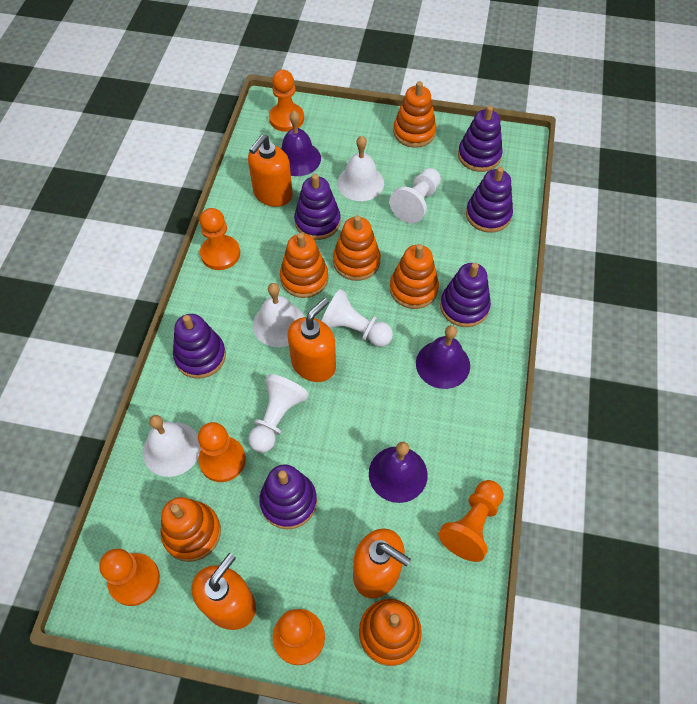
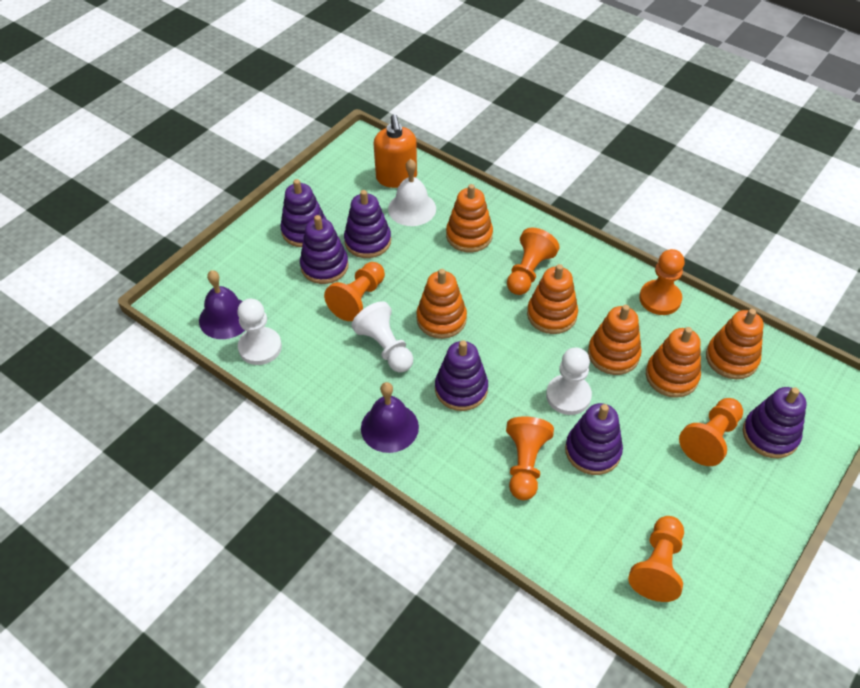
orange soap dispenser: 4 -> 1
purple bell: 3 -> 2
white bell: 3 -> 1

